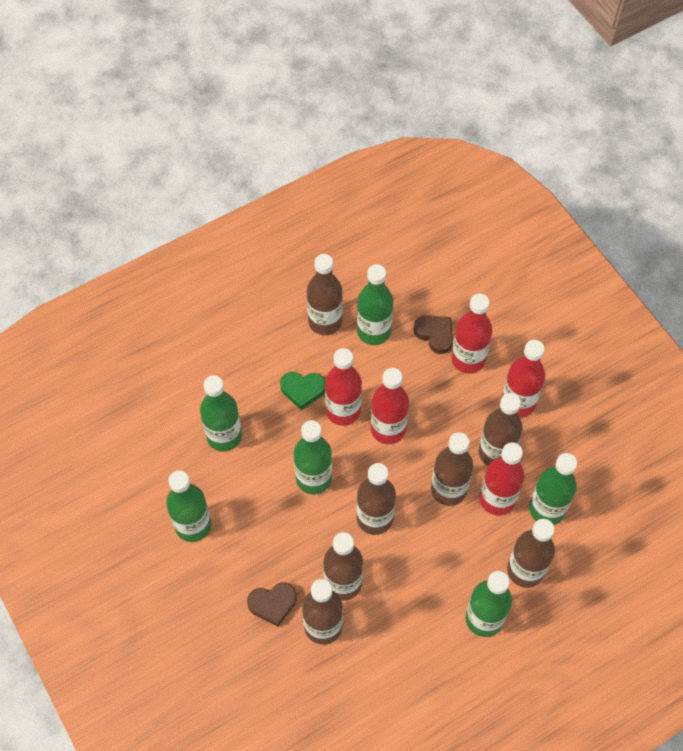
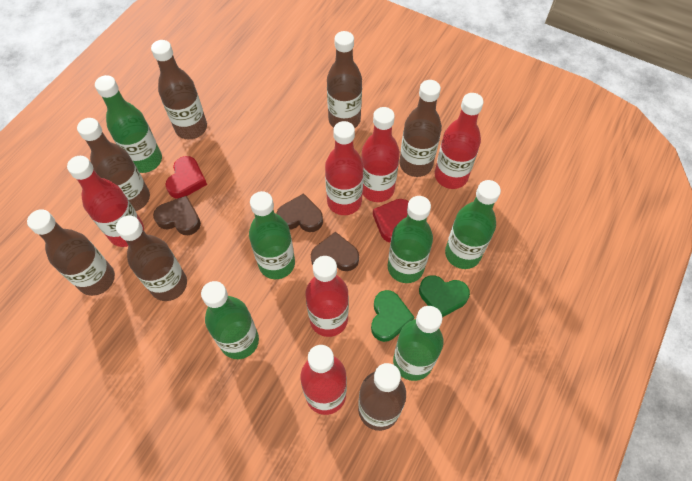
brown heart: 2 -> 3
green heart: 1 -> 2
red bottle: 5 -> 6
red heart: 0 -> 2

